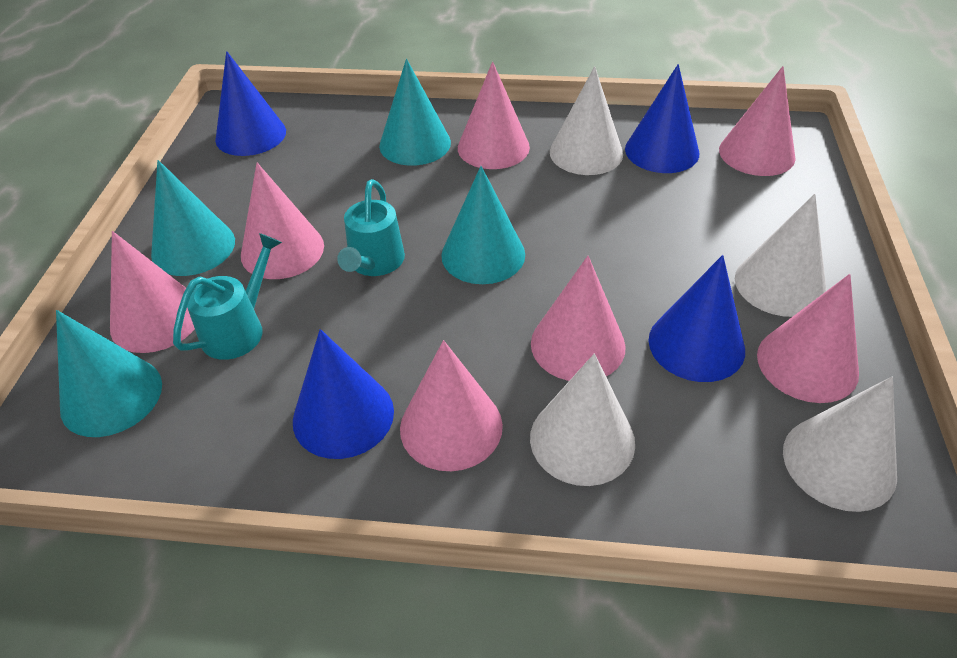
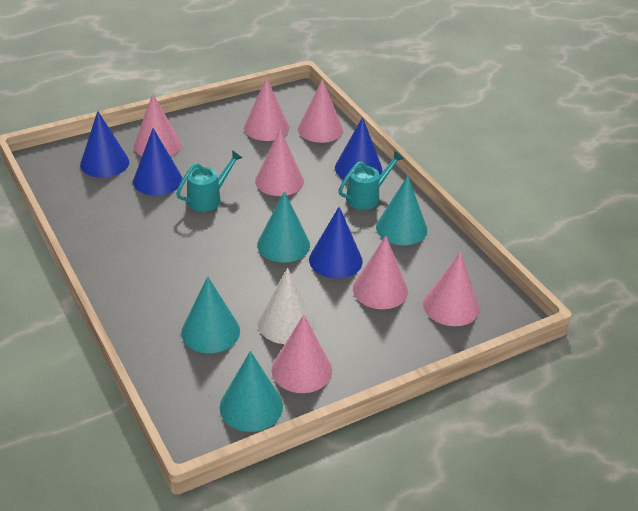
white cone: 4 -> 1

